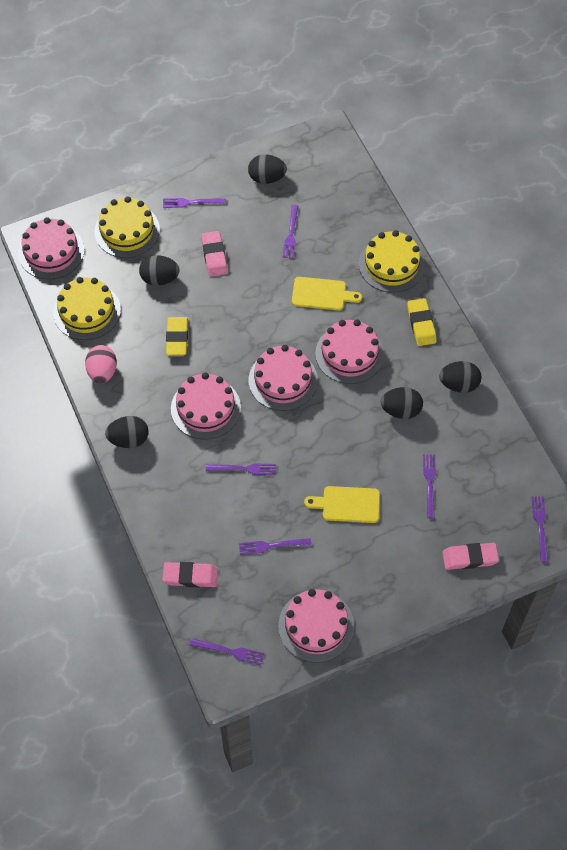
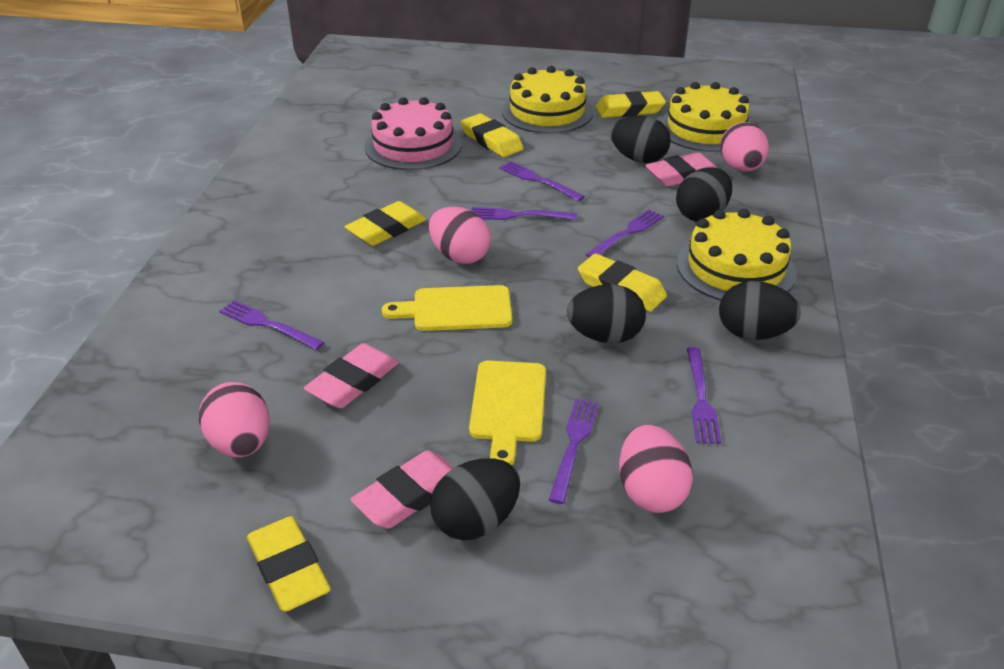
pink cake: 5 -> 1
pink egg: 1 -> 4
purple fork: 7 -> 6
yellow eraser: 2 -> 5

